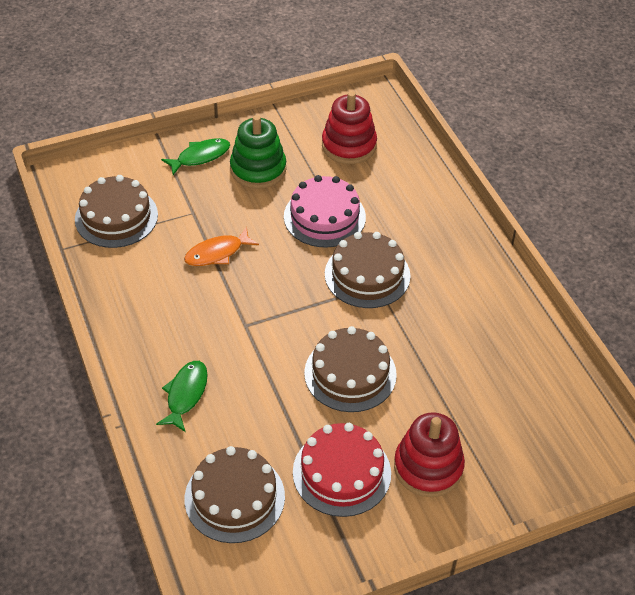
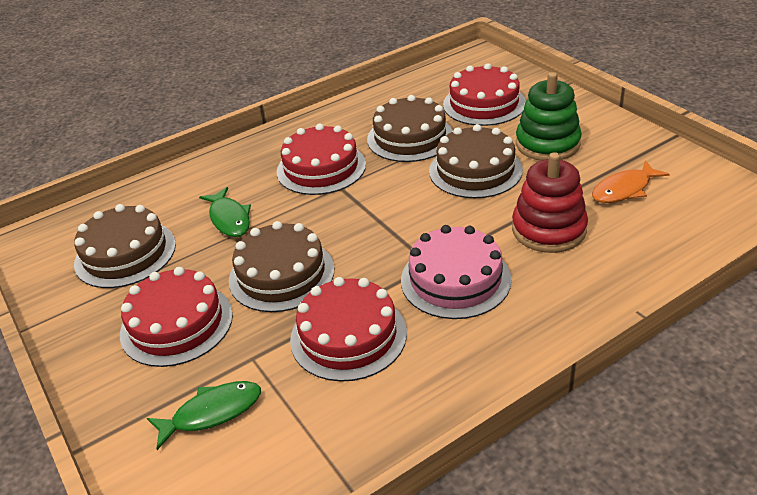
red cake: 1 -> 4
red stacking toy: 2 -> 1

